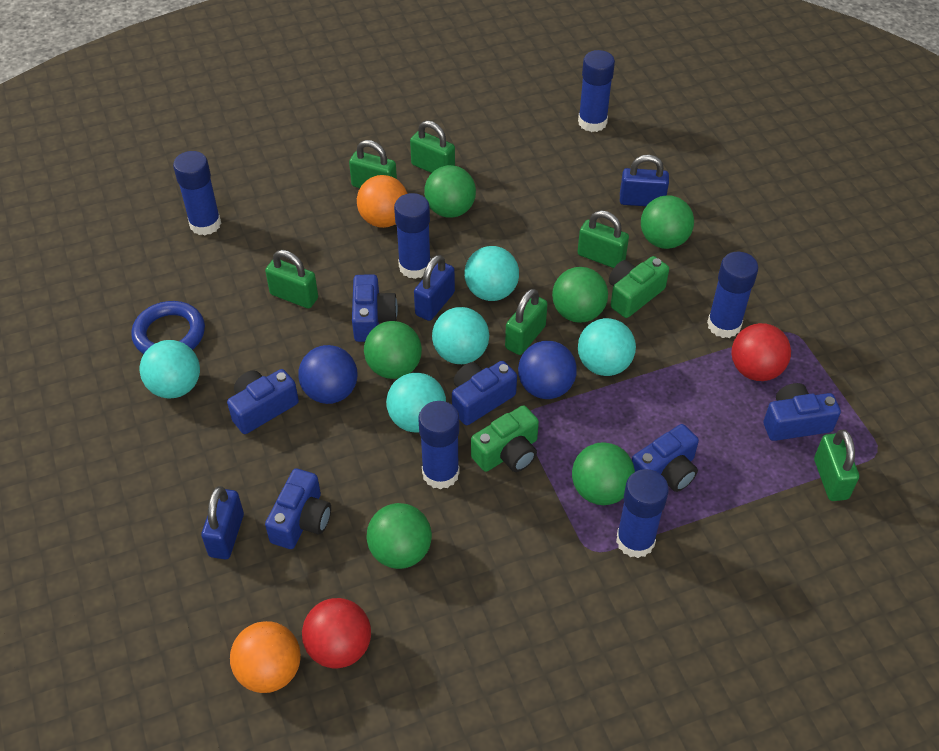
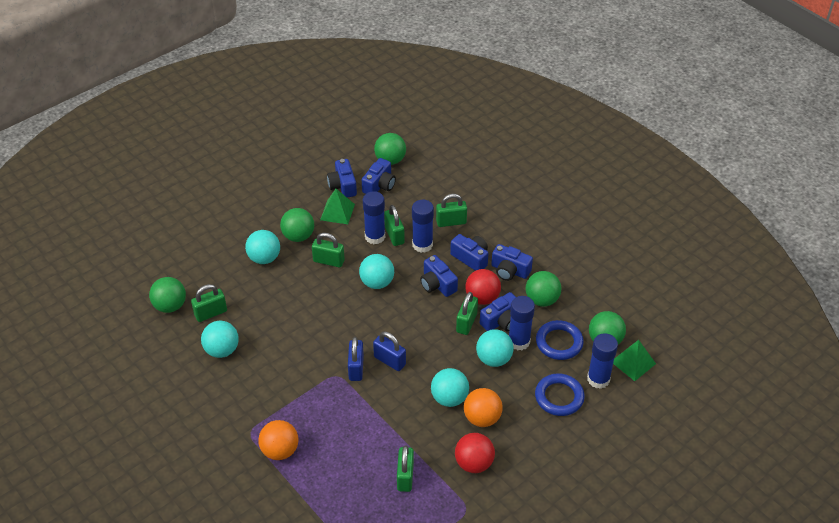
blue ball: 2 -> 0
blue glue stick: 6 -> 4
blue padlock: 3 -> 2
blue ring: 1 -> 2
green ball: 6 -> 5
green camera: 2 -> 0
green pyramid: 0 -> 2

